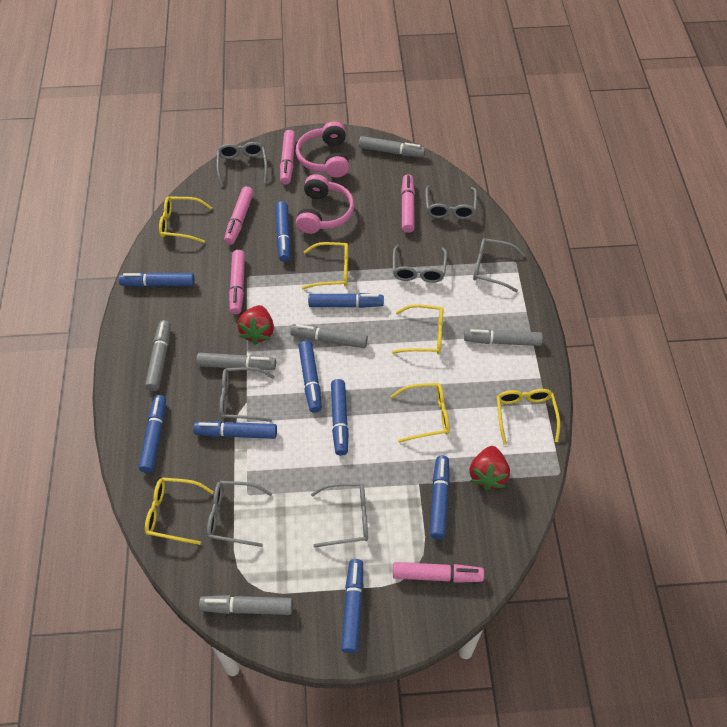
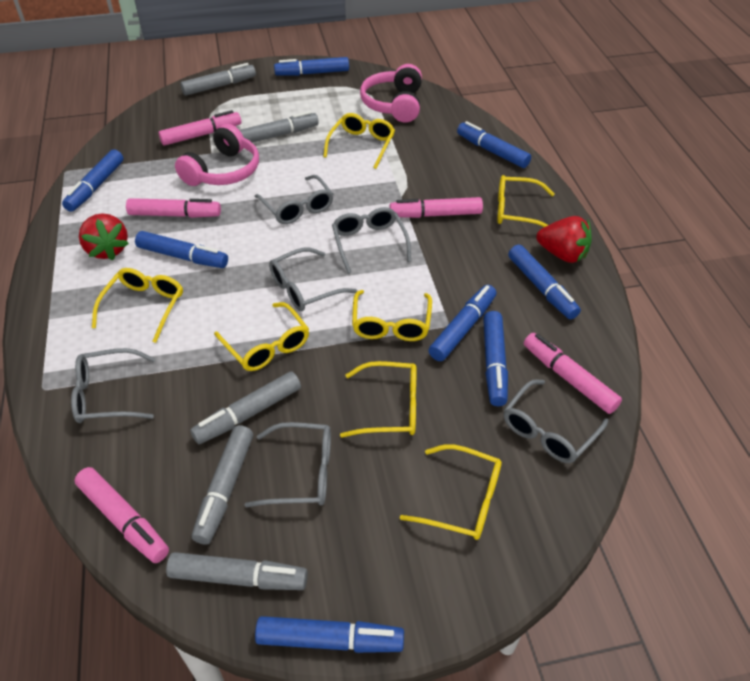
blue marker: 9 -> 8
grey glasses: 7 -> 6
grey marker: 6 -> 5
yellow glasses: 6 -> 7

